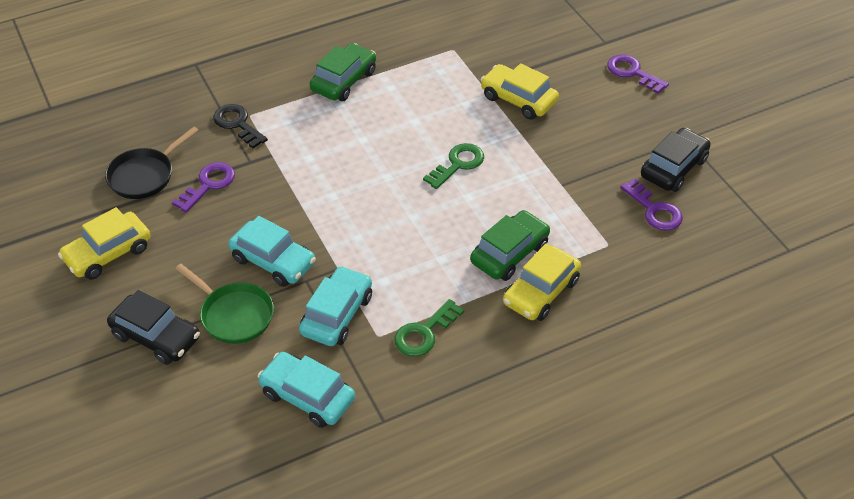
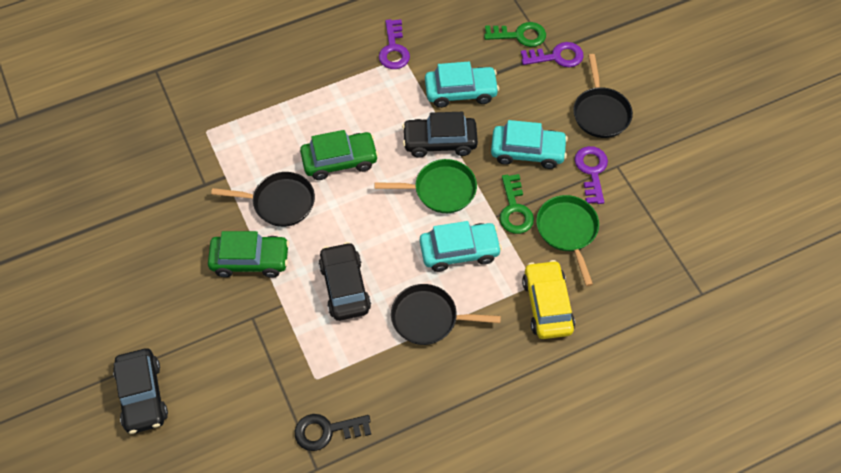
black car: 2 -> 3
black pan: 1 -> 3
green pan: 1 -> 2
yellow car: 3 -> 1

